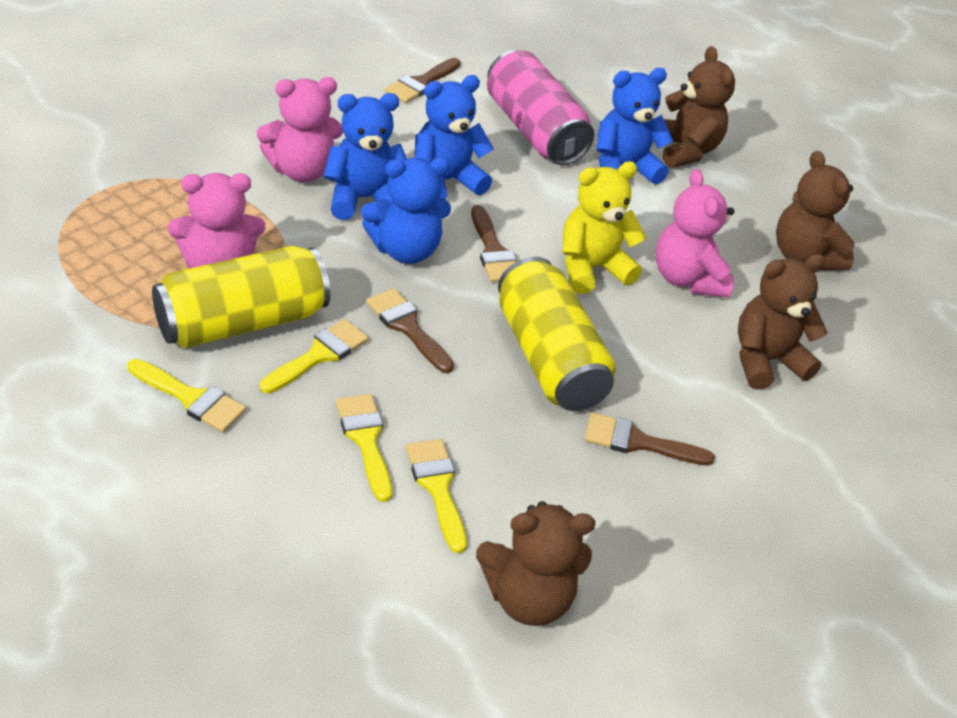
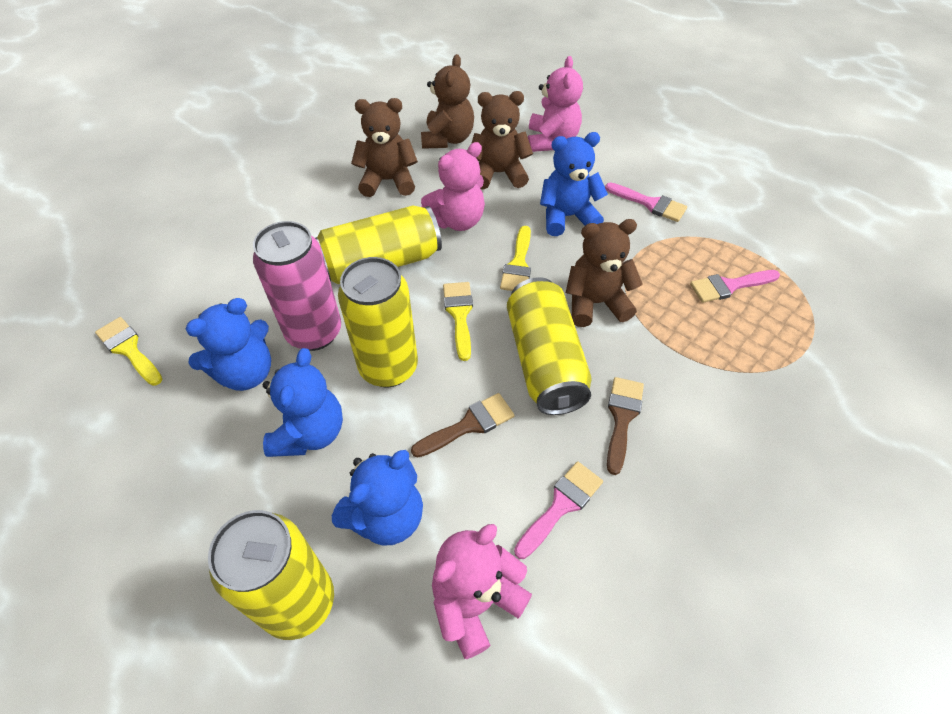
brown brush: 4 -> 2
pink brush: 0 -> 3
yellow brush: 4 -> 3
yellow can: 2 -> 4
yellow teddy bear: 1 -> 0

